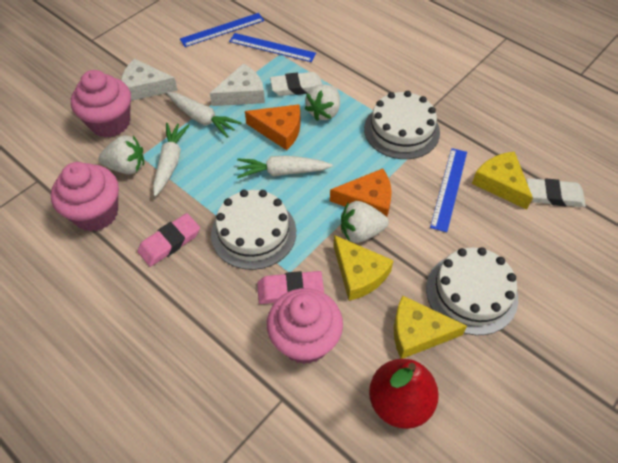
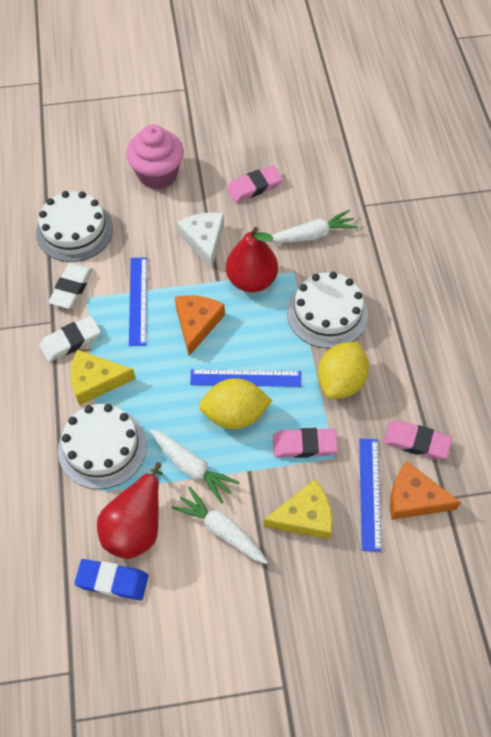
blue eraser: 0 -> 1
pink cupcake: 3 -> 1
pink eraser: 2 -> 3
red pear: 1 -> 2
white cheese: 2 -> 1
white strawberry: 3 -> 0
yellow cheese: 3 -> 2
yellow lemon: 0 -> 2

